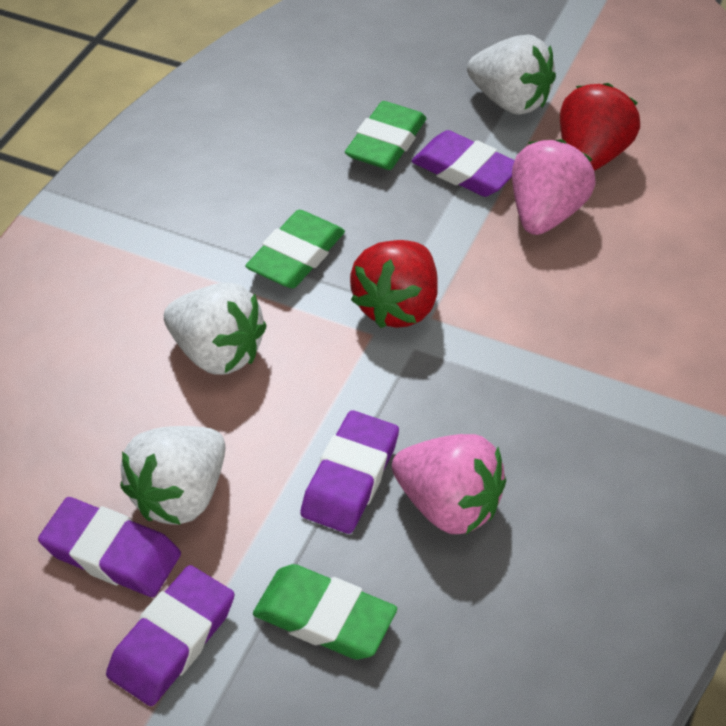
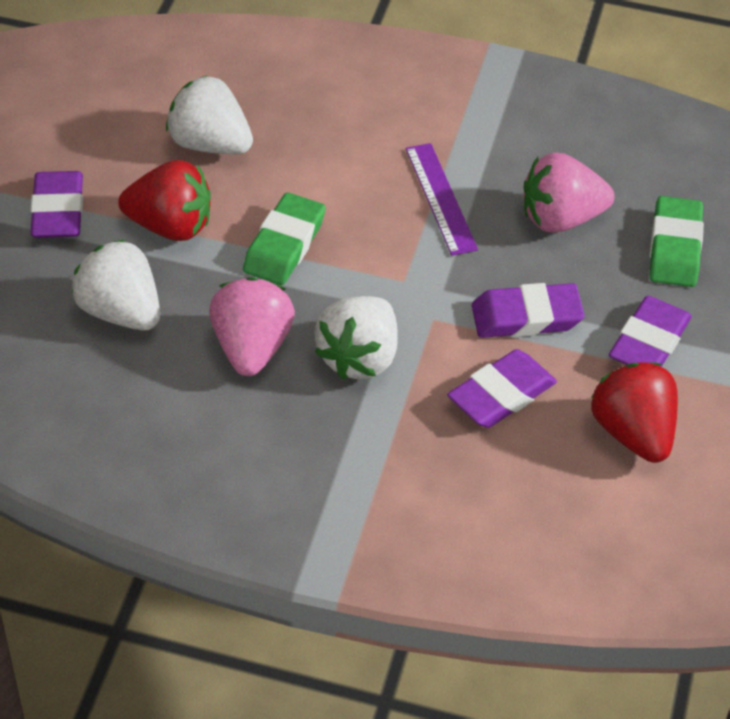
green eraser: 3 -> 2
purple ruler: 0 -> 1

